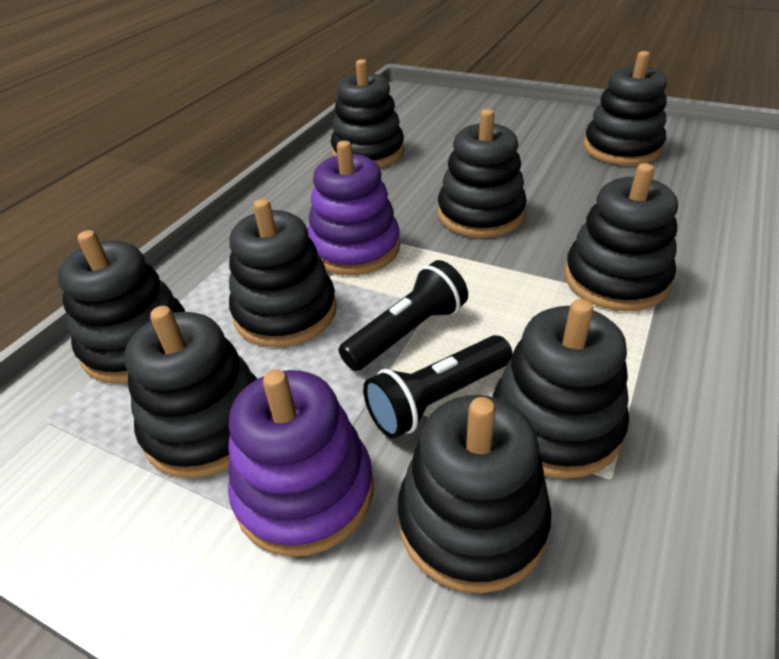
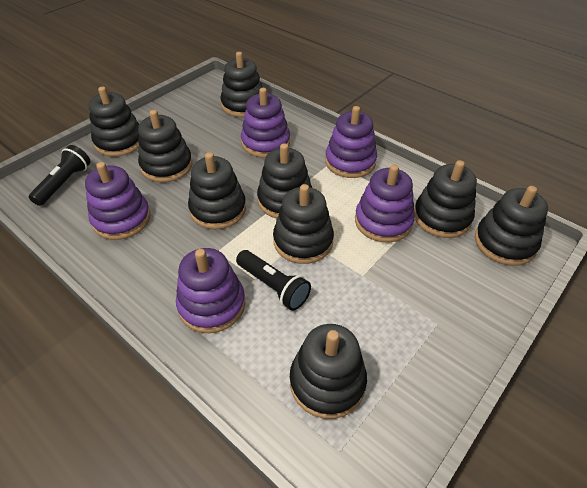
purple stacking toy: 2 -> 5

